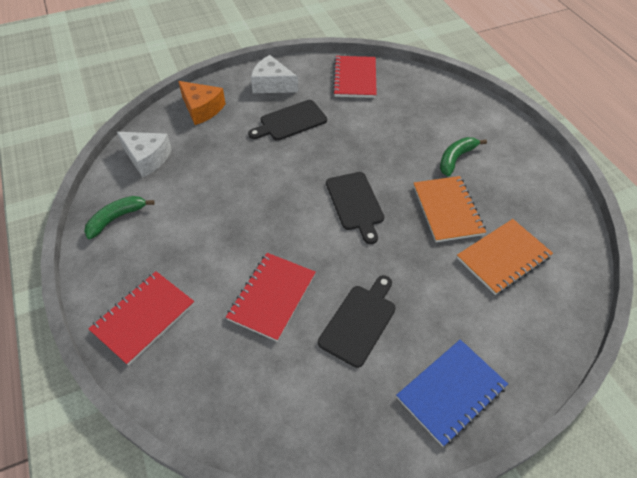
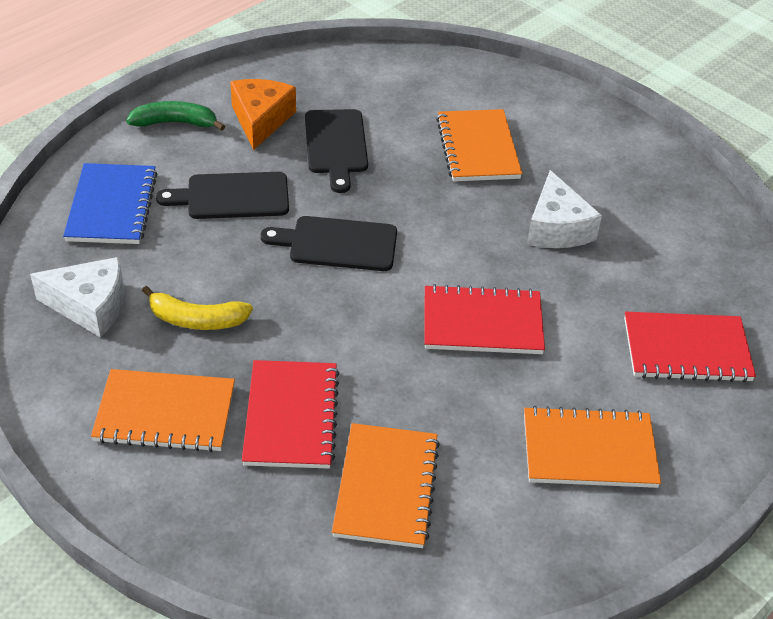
green banana: 2 -> 1
orange notebook: 2 -> 4
yellow banana: 0 -> 1

